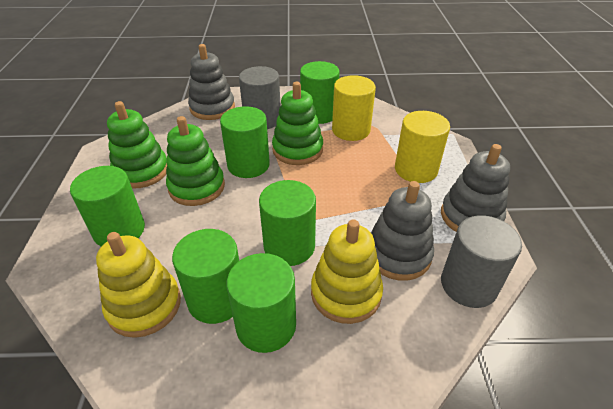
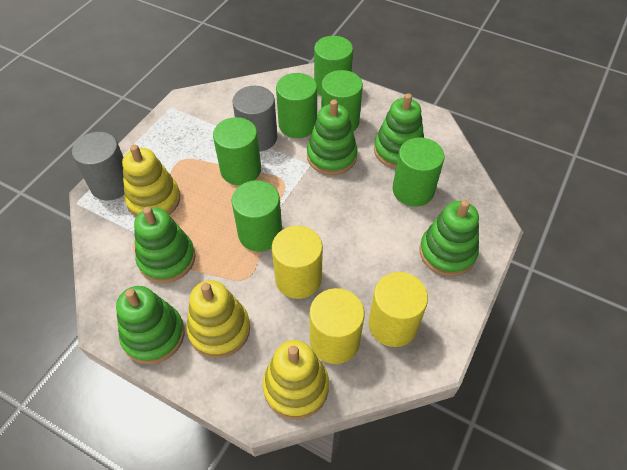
green stacking toy: 3 -> 5
grey stacking toy: 3 -> 0
yellow cylinder: 2 -> 3
yellow stacking toy: 2 -> 3

